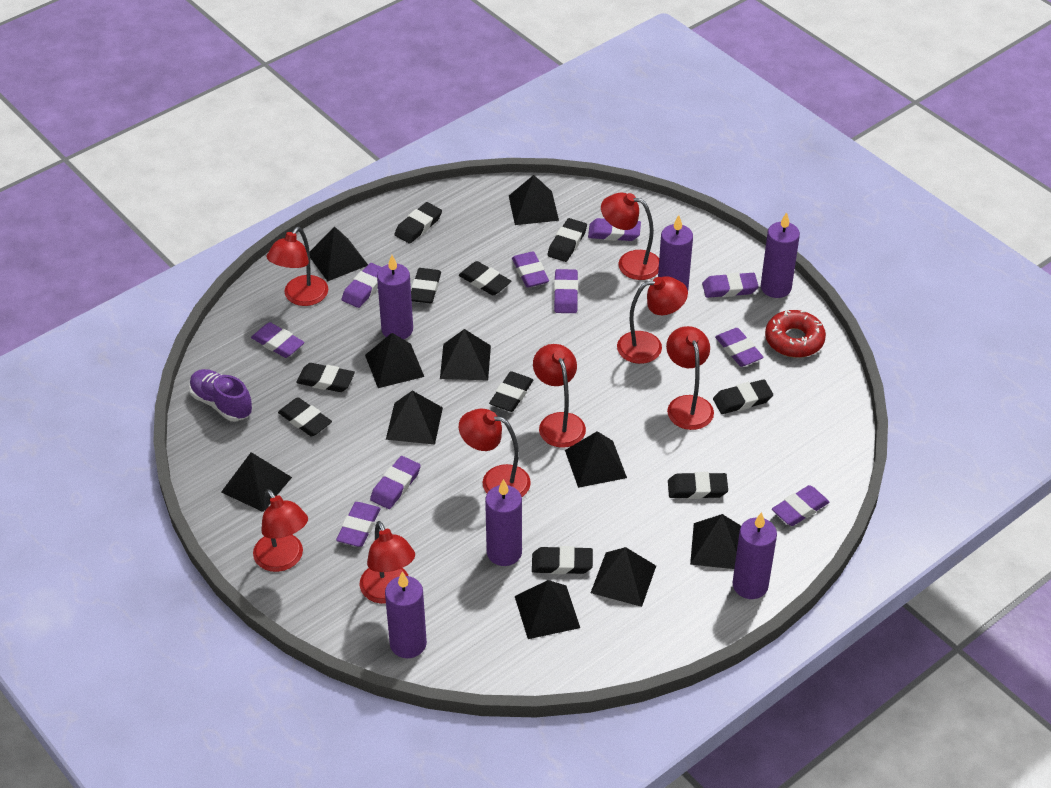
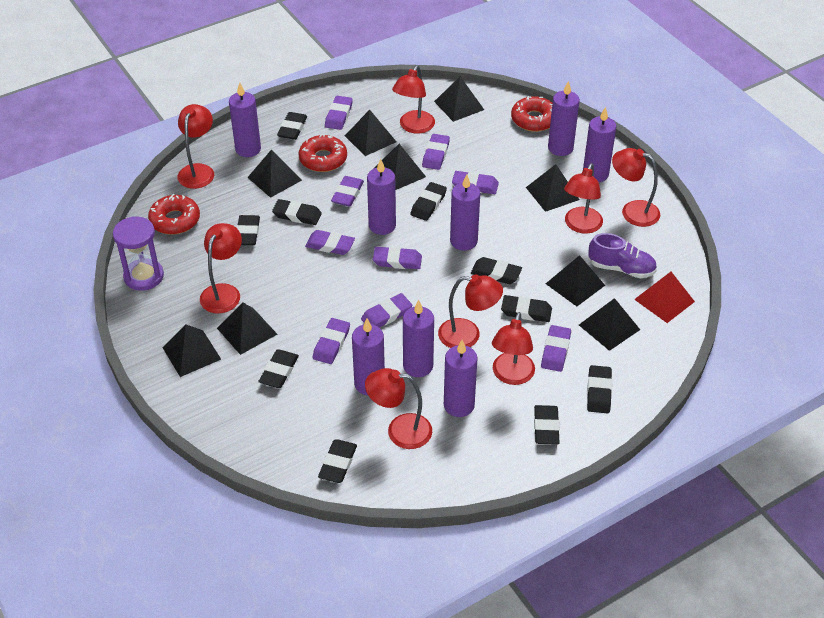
black pyramid: 10 -> 9
purple candle: 6 -> 8
purple eraser: 10 -> 9
purple hourglass: 0 -> 1
red donut: 1 -> 3
red pyramid: 0 -> 1

